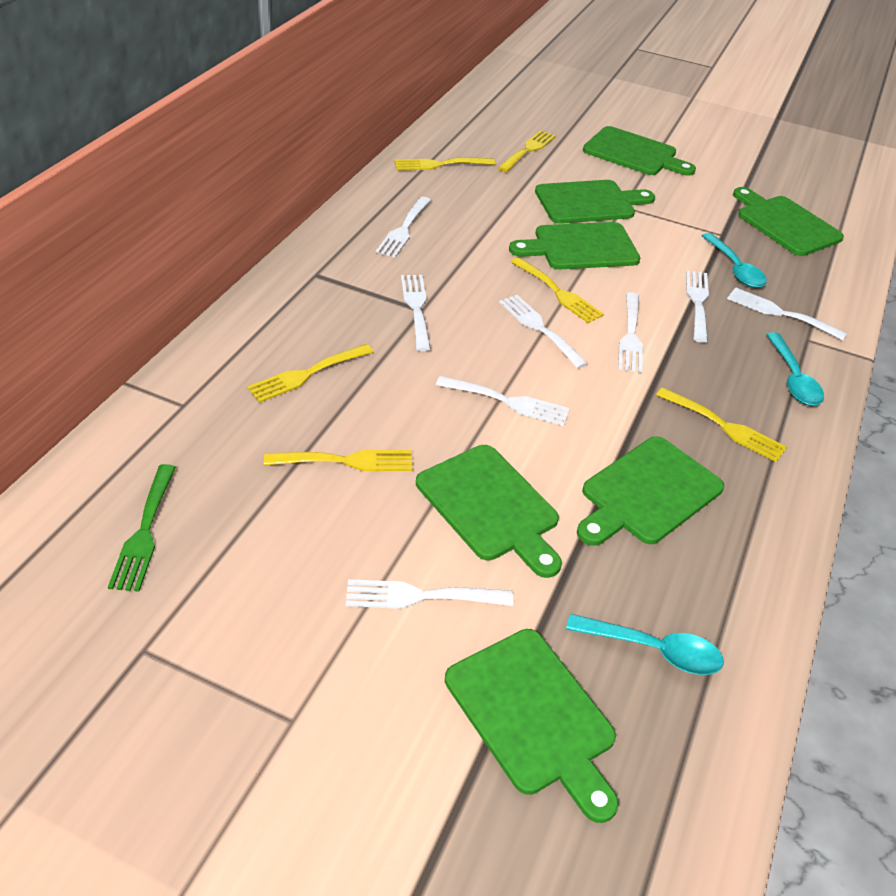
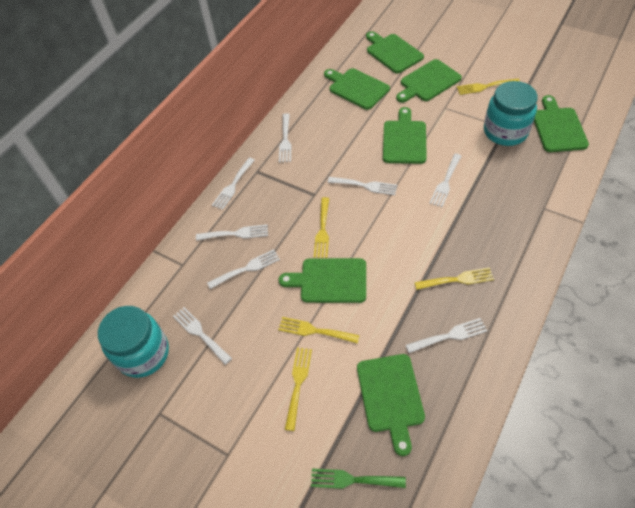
turquoise jar: 0 -> 2
turquoise spoon: 3 -> 0
yellow fork: 6 -> 5

